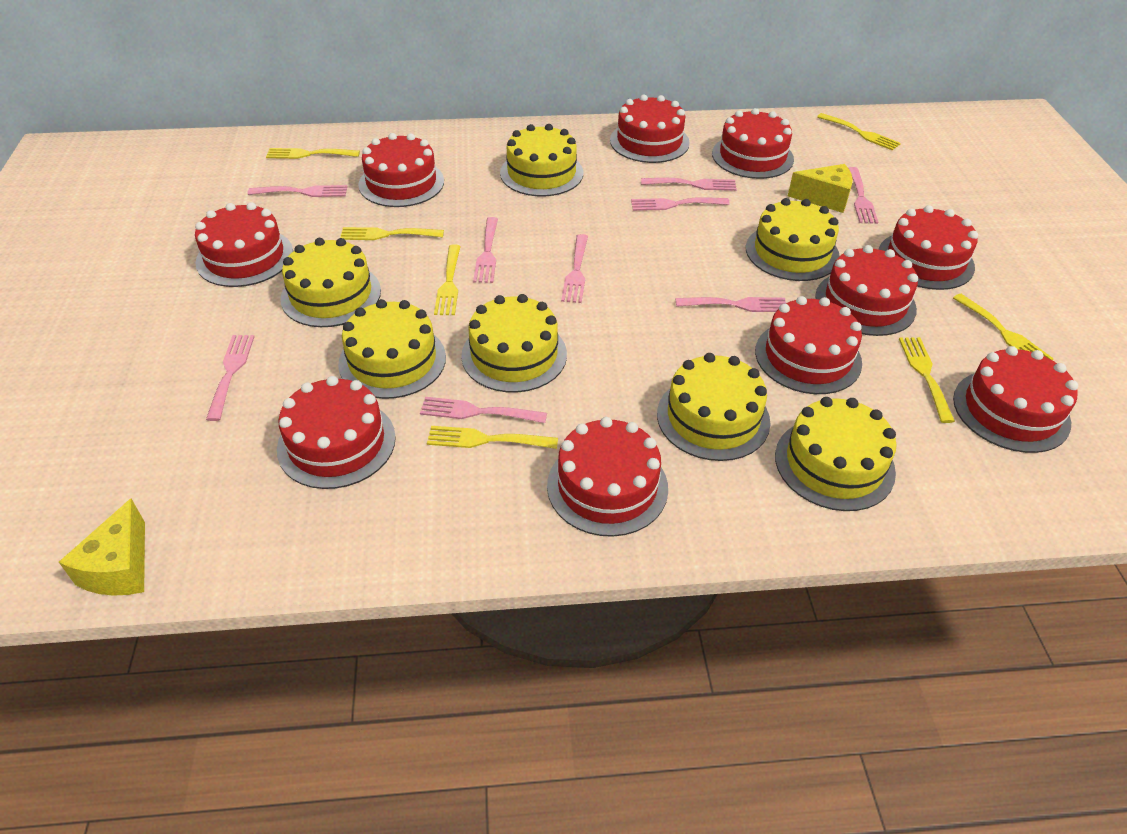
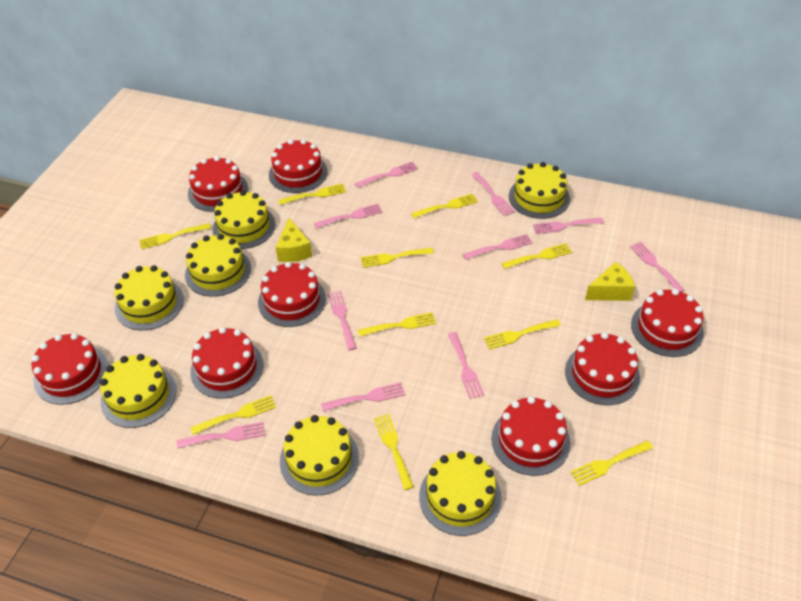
pink fork: 9 -> 10
red cake: 10 -> 8
yellow fork: 7 -> 10

